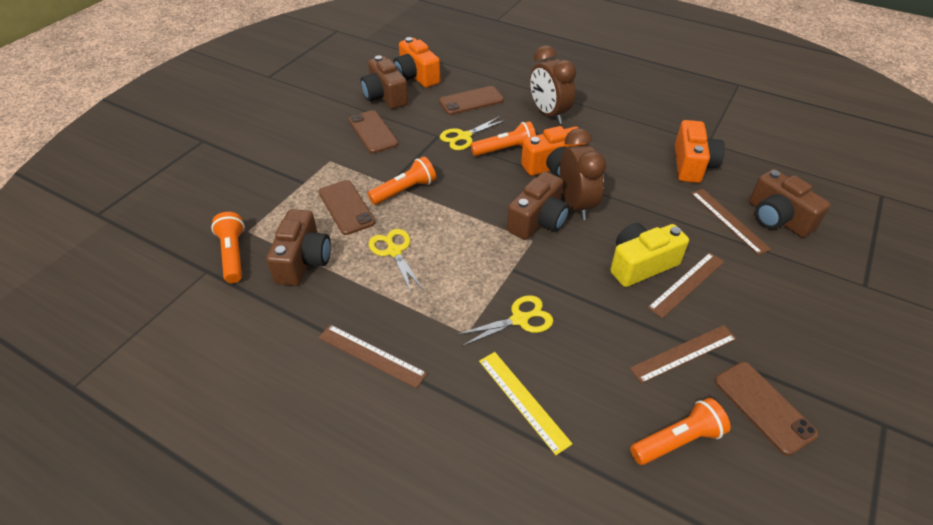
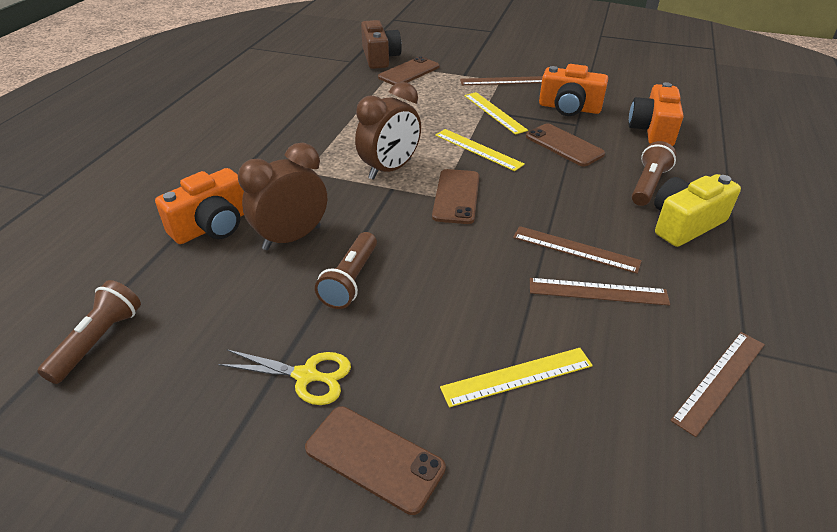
brown camera: 4 -> 1
brown flashlight: 0 -> 3
orange flashlight: 4 -> 0
yellow ruler: 1 -> 3
yellow scissors: 3 -> 1

